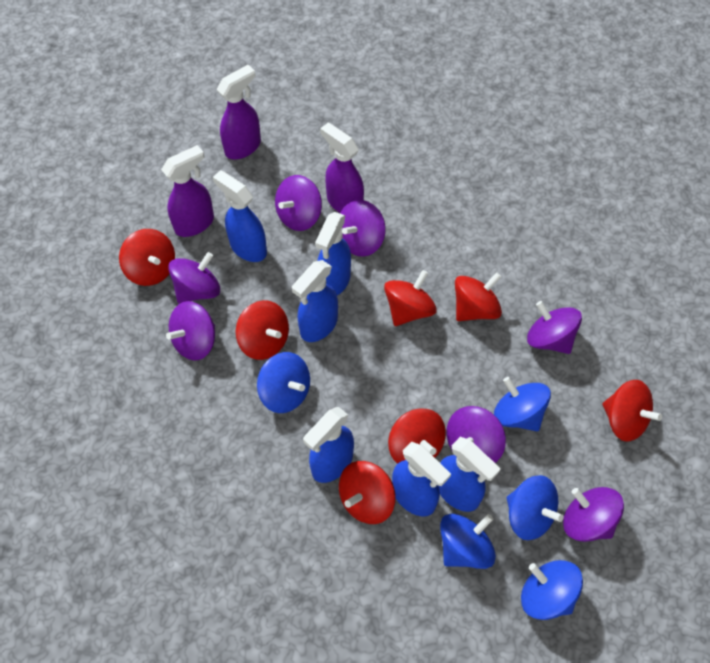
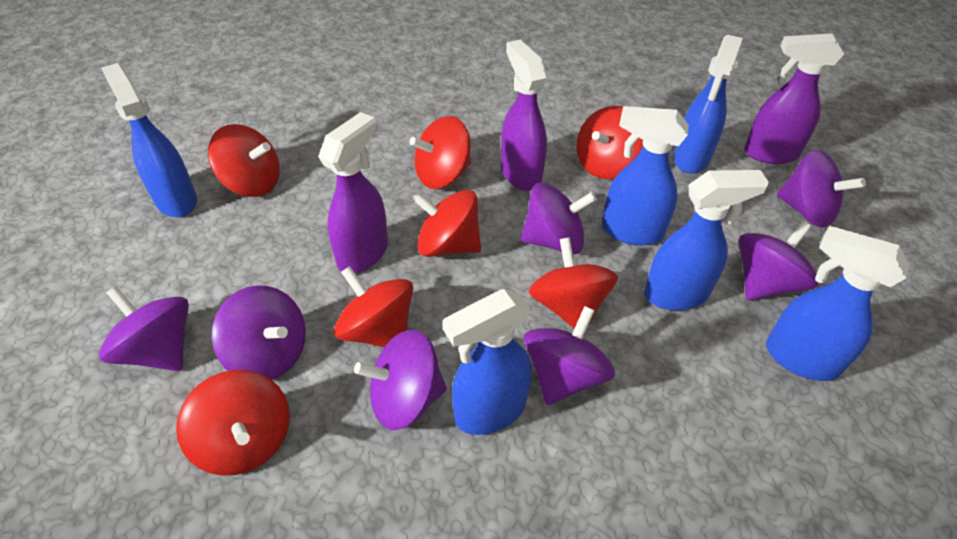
blue spinning top: 5 -> 0

